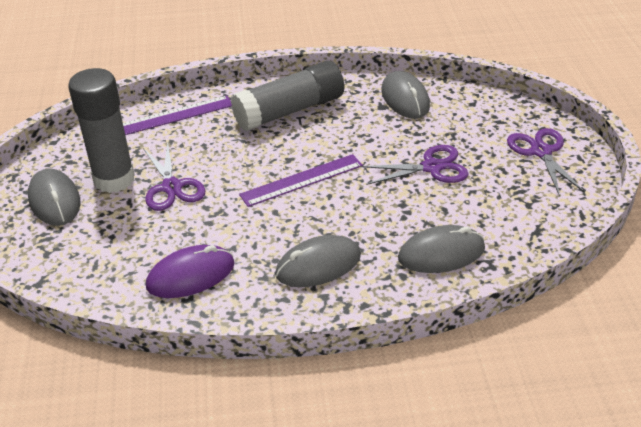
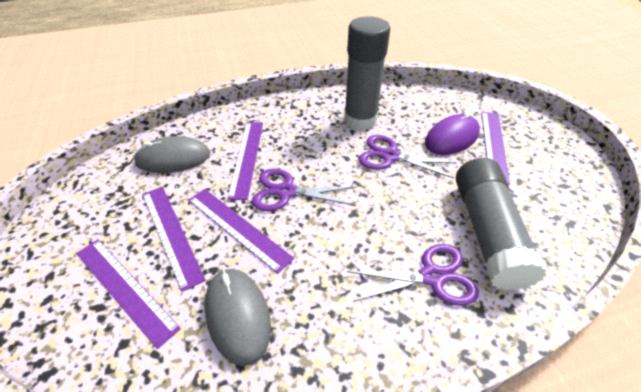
grey mouse: 4 -> 2
purple ruler: 2 -> 5

